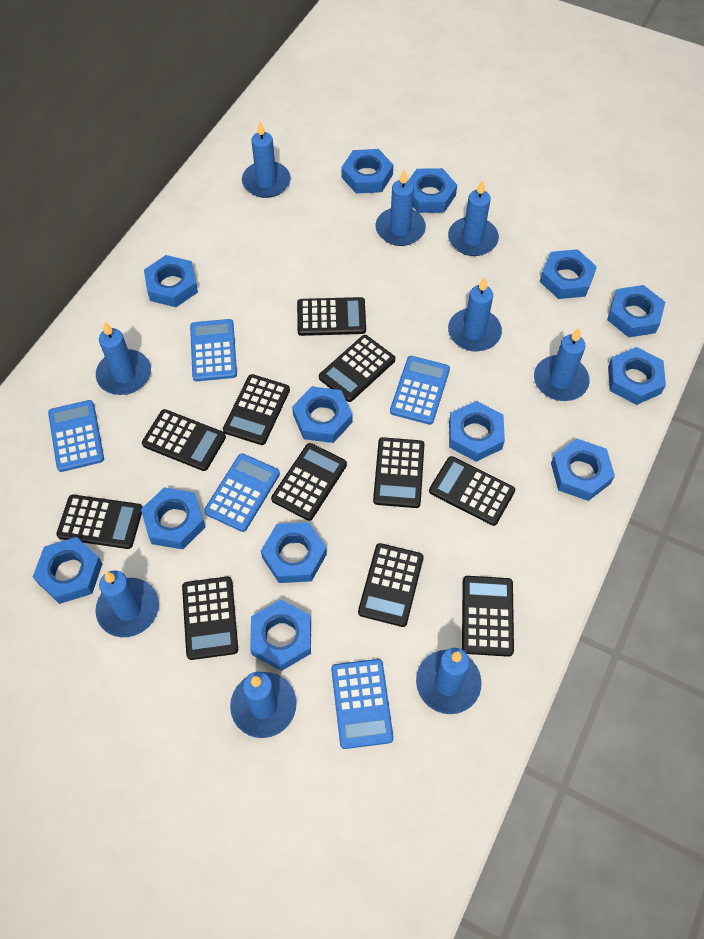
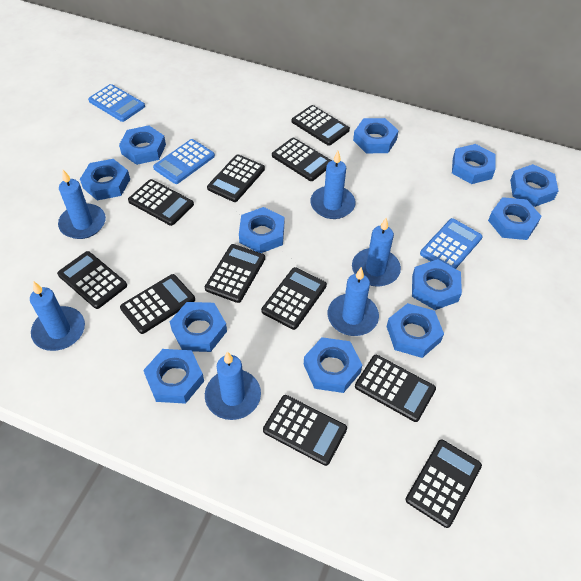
blue calculator: 5 -> 3
blue candle: 9 -> 6
blue nut: 13 -> 12

